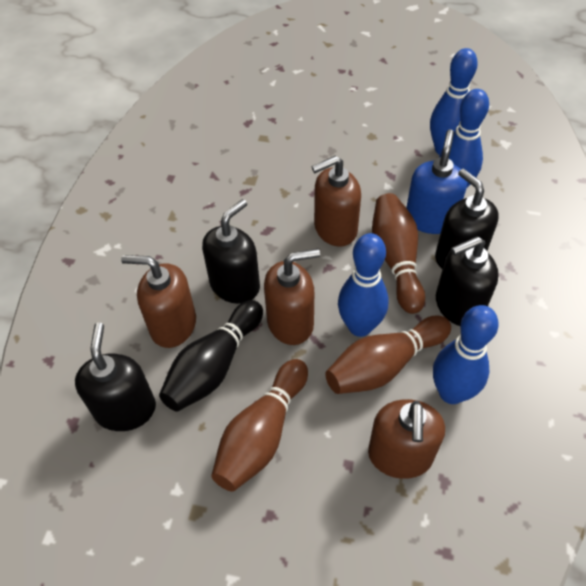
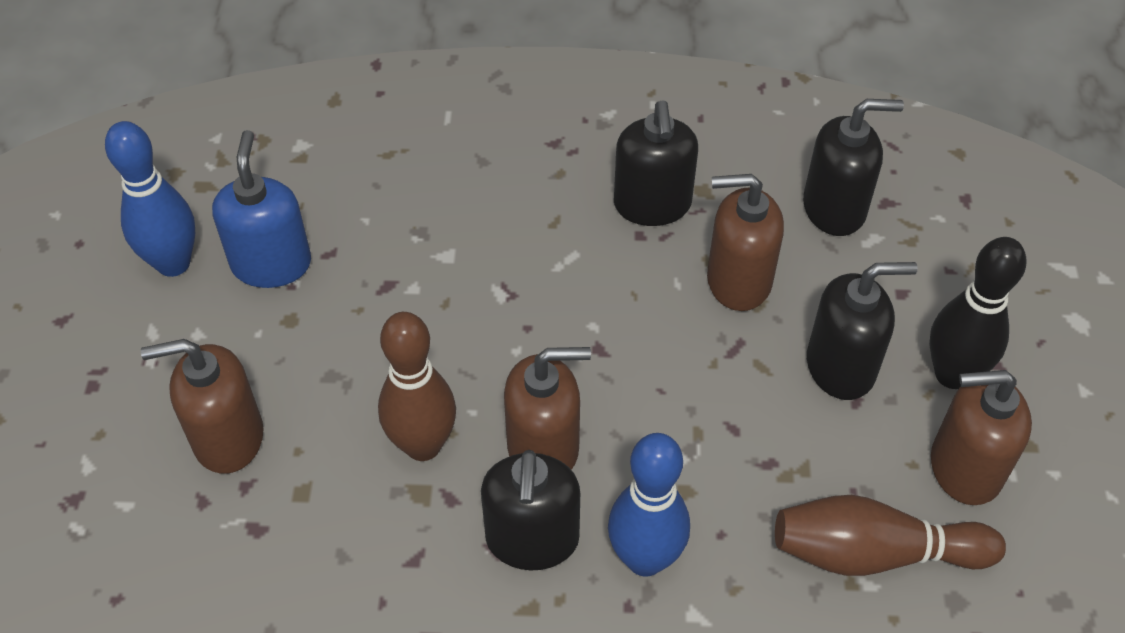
blue bowling pin: 4 -> 2
brown bowling pin: 3 -> 2

